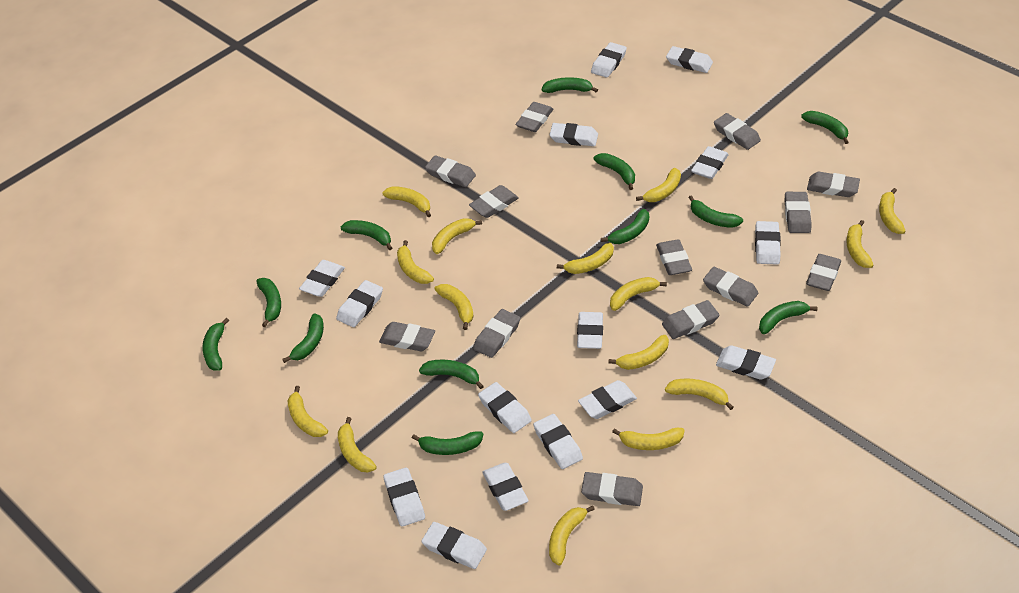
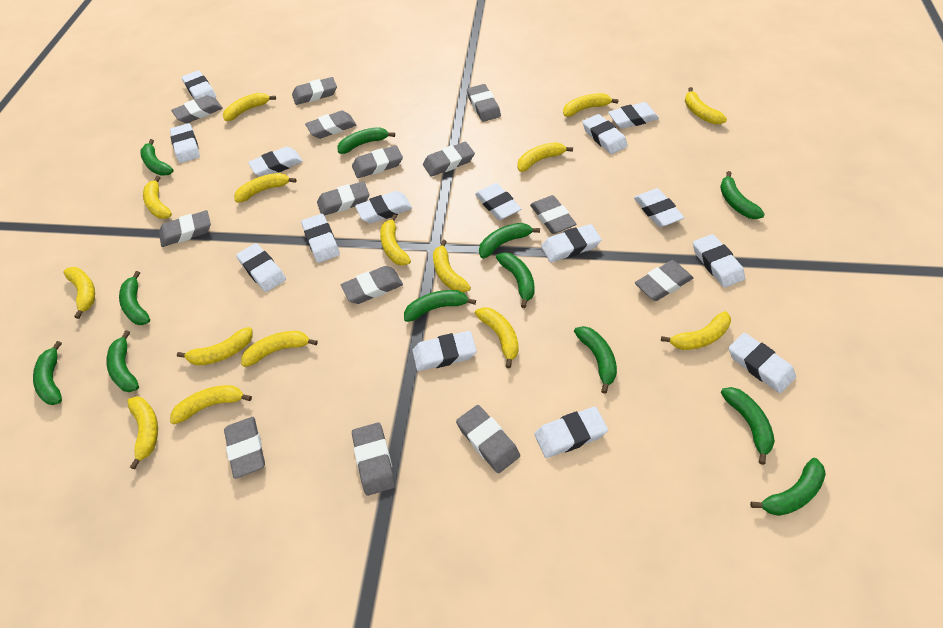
grey eraser: 13 -> 14

